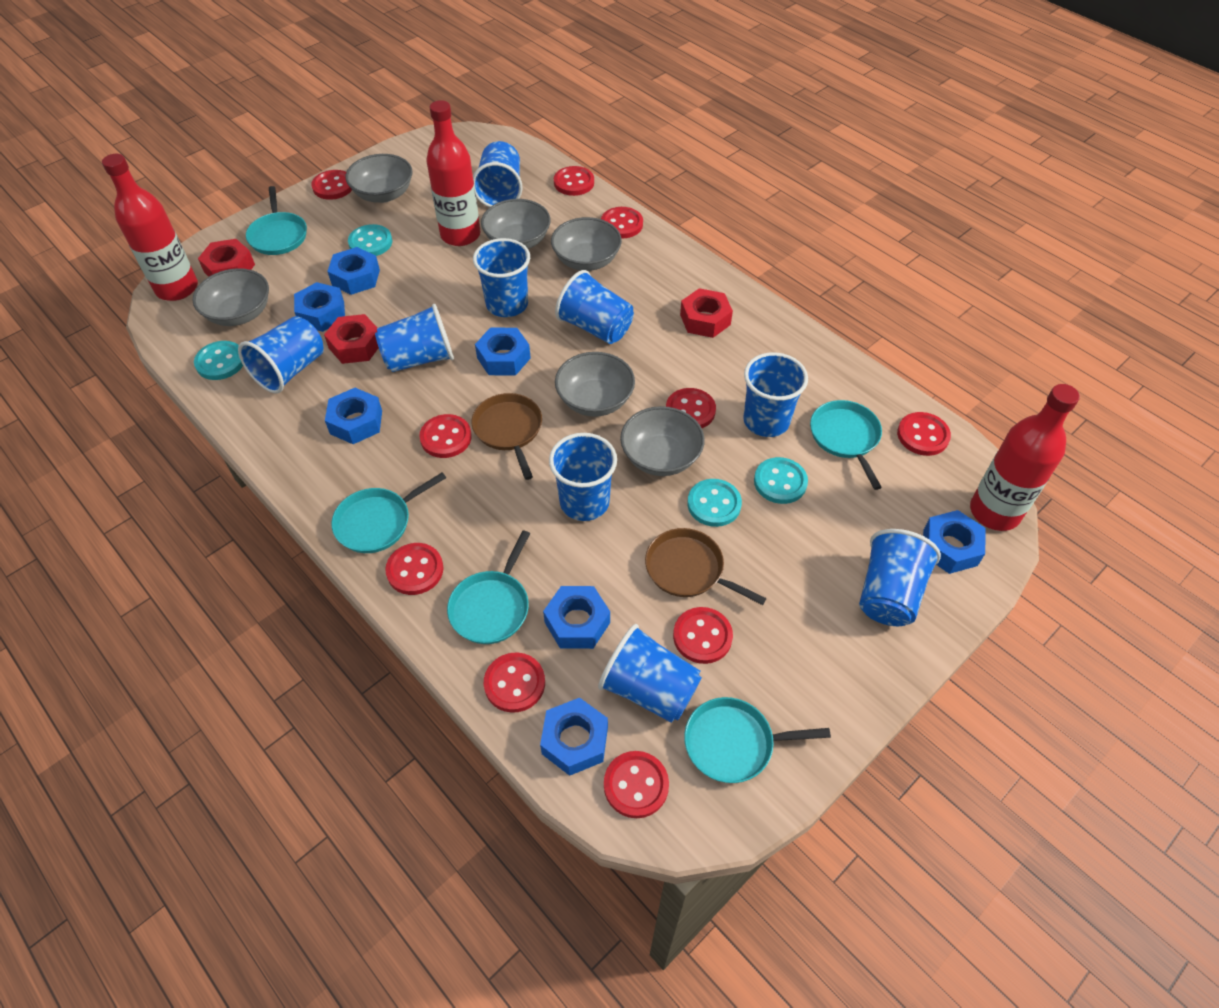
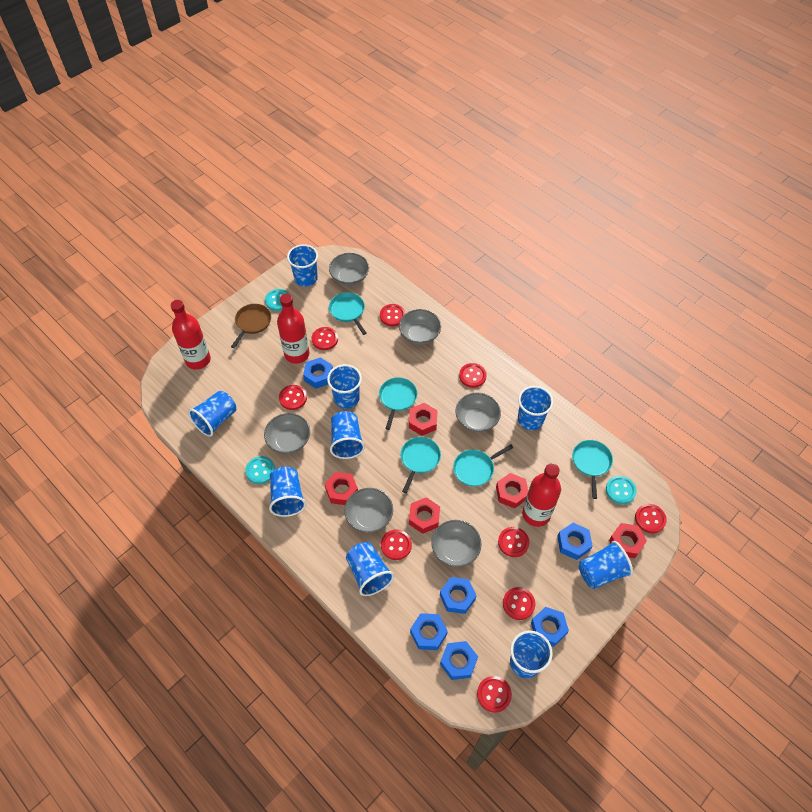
blue nut: 7 -> 6
brown pan: 2 -> 1
red button: 10 -> 9
red nut: 3 -> 5
turquoise button: 4 -> 3

